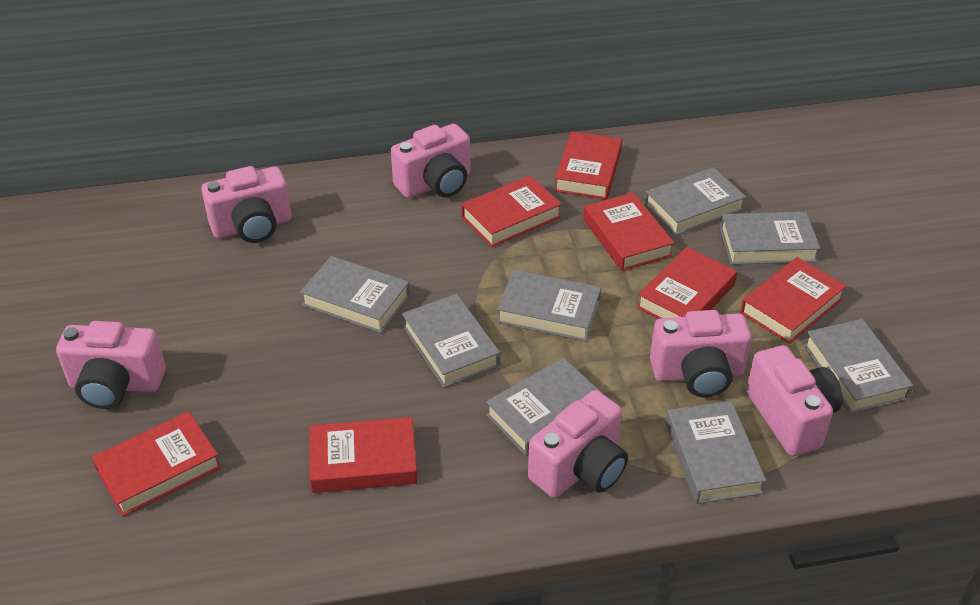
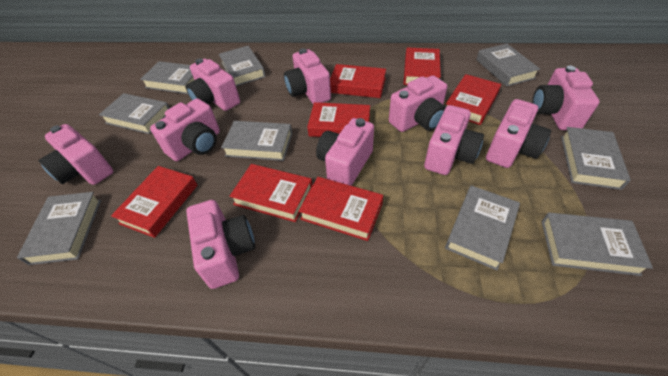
grey book: 8 -> 9
pink camera: 6 -> 10

